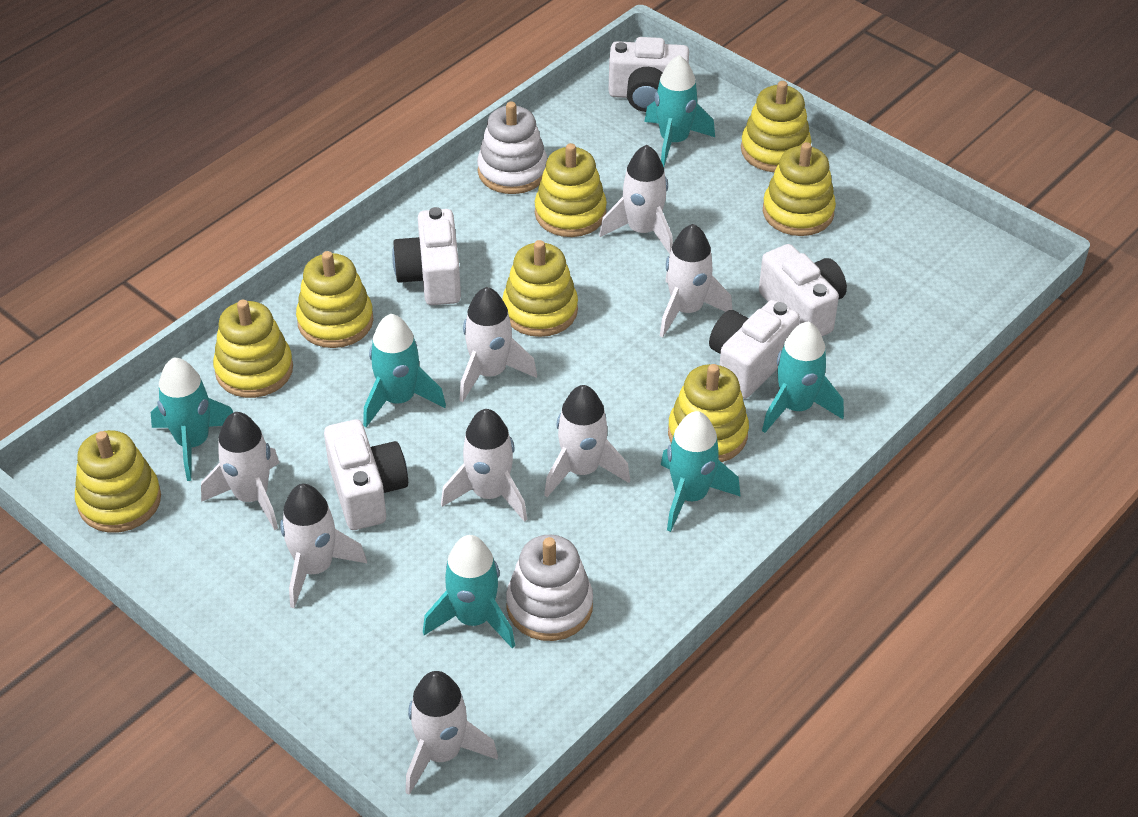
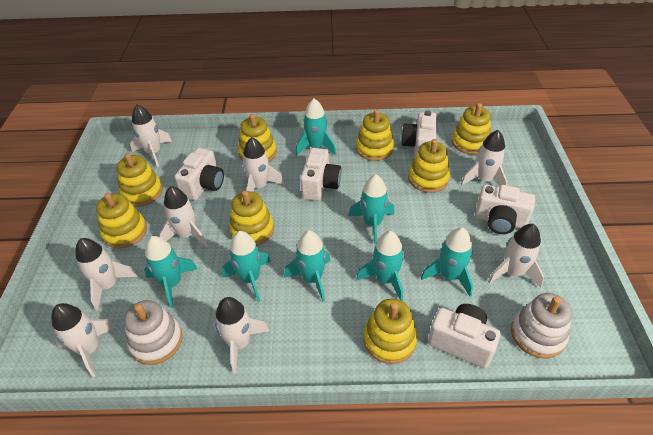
turquoise rocket: 6 -> 7

